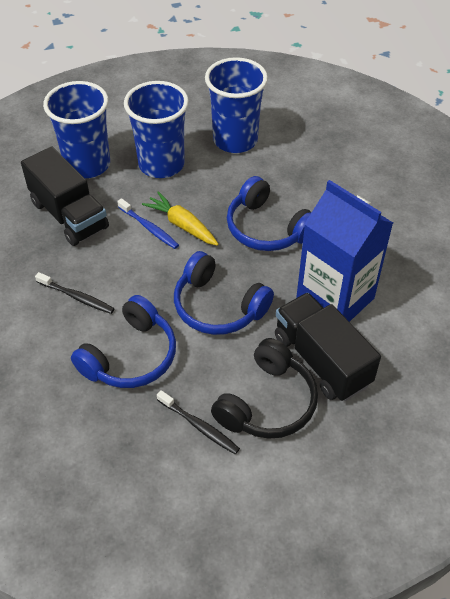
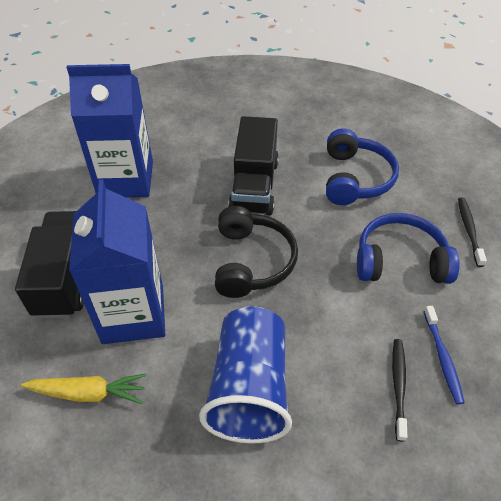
blue carton: 1 -> 2
blue cup: 3 -> 1
blue headphones: 3 -> 2

